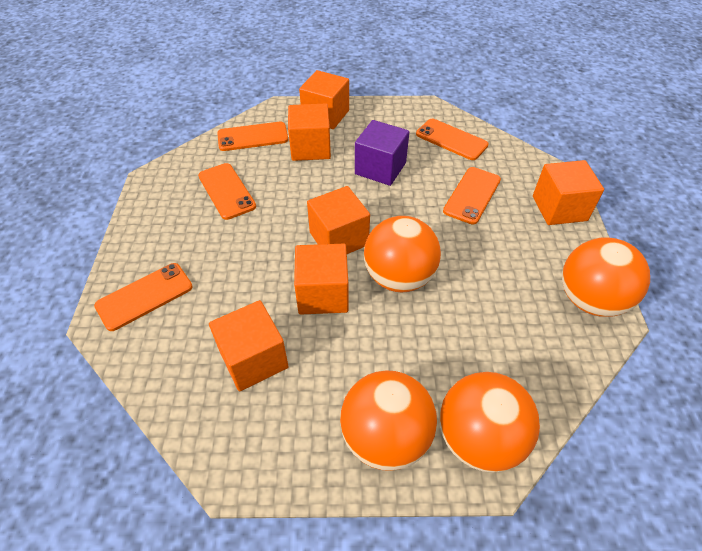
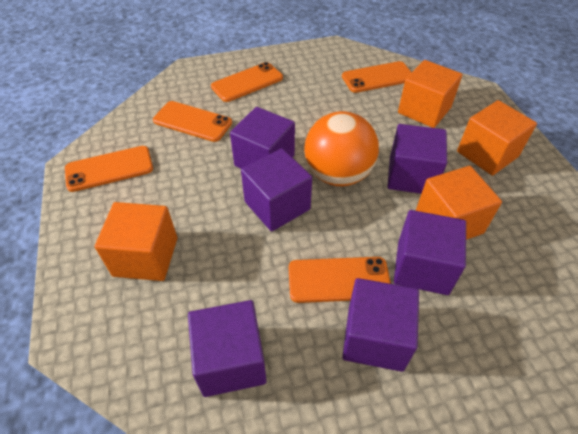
orange ball: 4 -> 1
orange cube: 6 -> 4
purple cube: 1 -> 6

